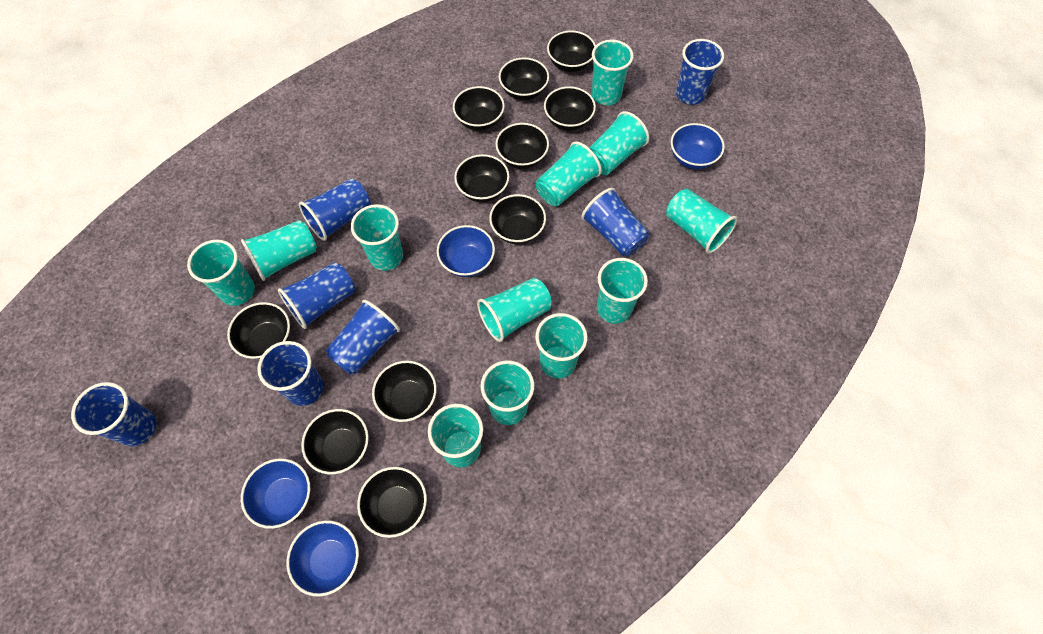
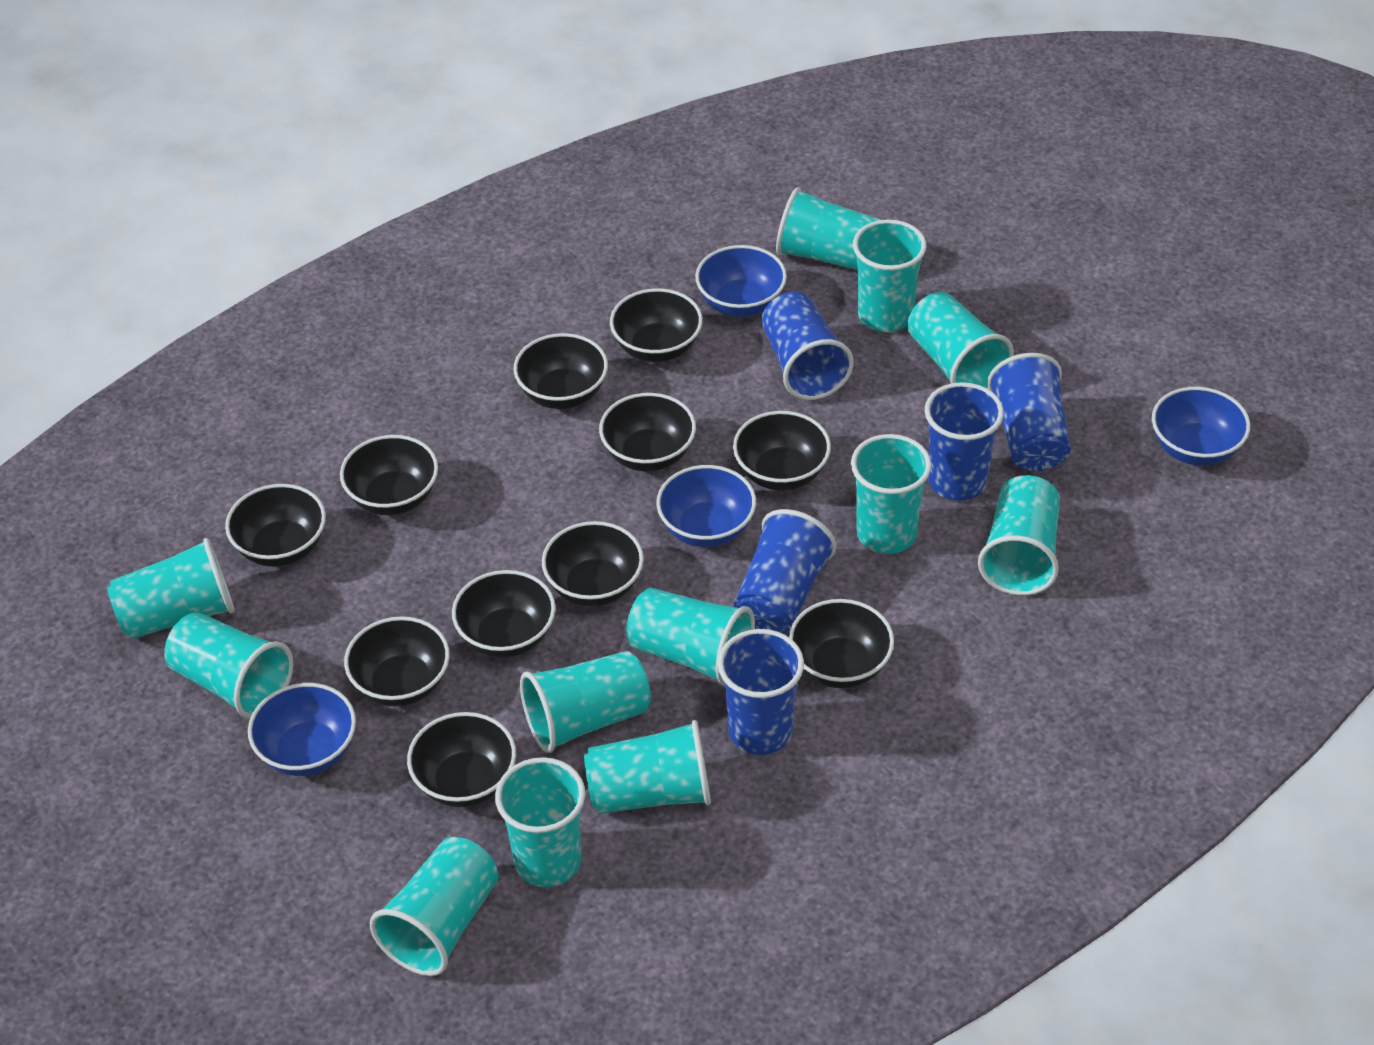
blue cup: 7 -> 5

